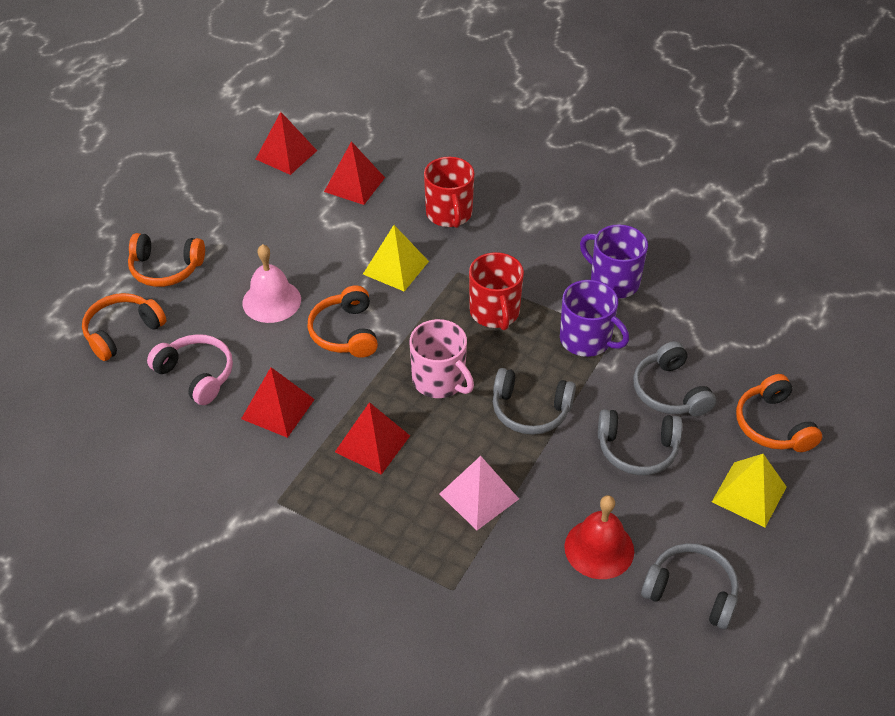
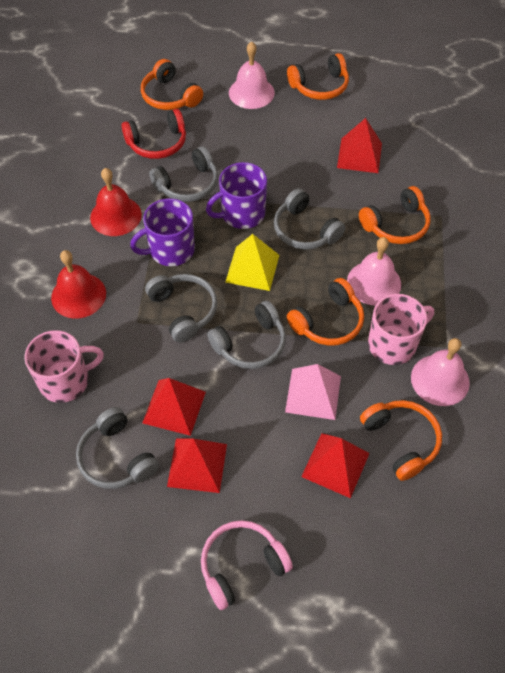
grey headphones: 4 -> 5
orange headphones: 4 -> 5
pink bell: 1 -> 3
pink mug: 1 -> 2
red bell: 1 -> 2
red headphones: 0 -> 1
red mug: 2 -> 0
yellow pyramid: 2 -> 1

